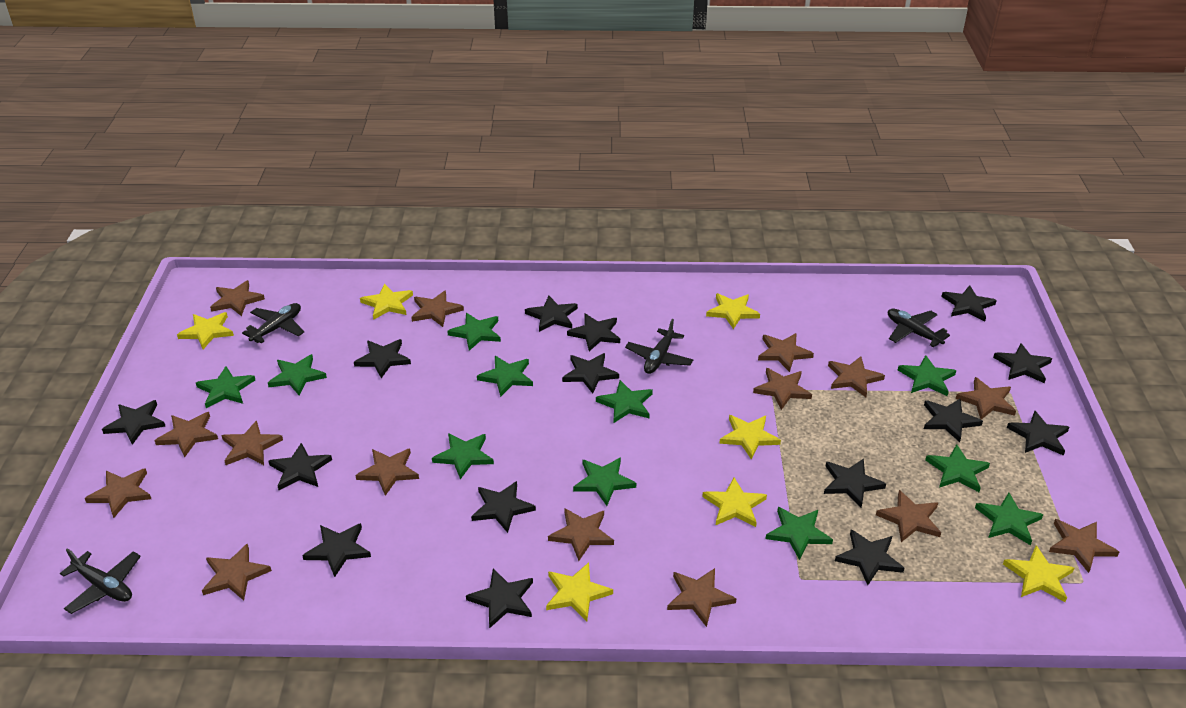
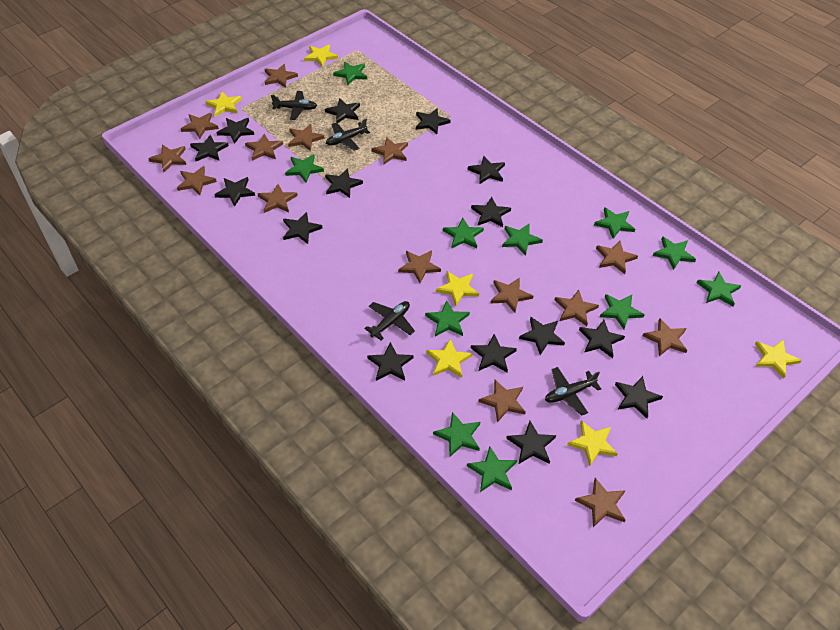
yellow star: 7 -> 6

